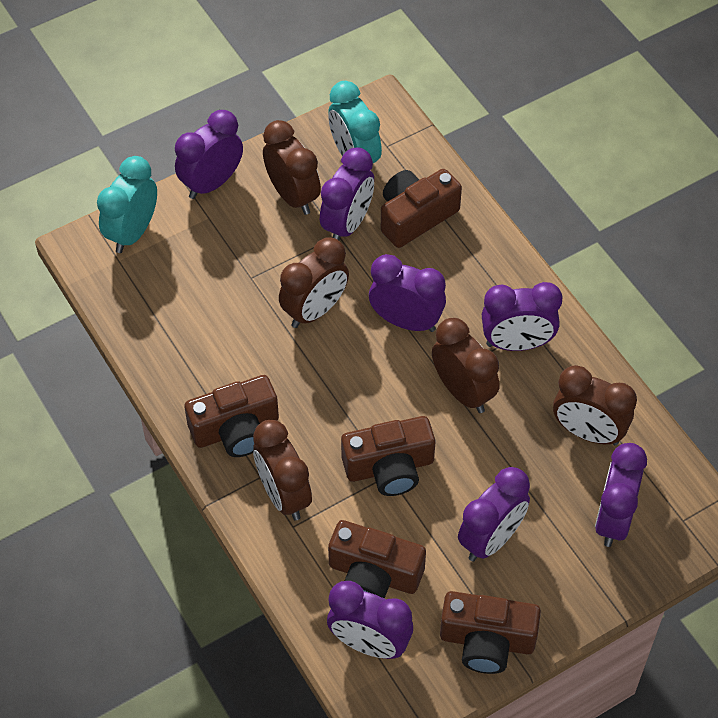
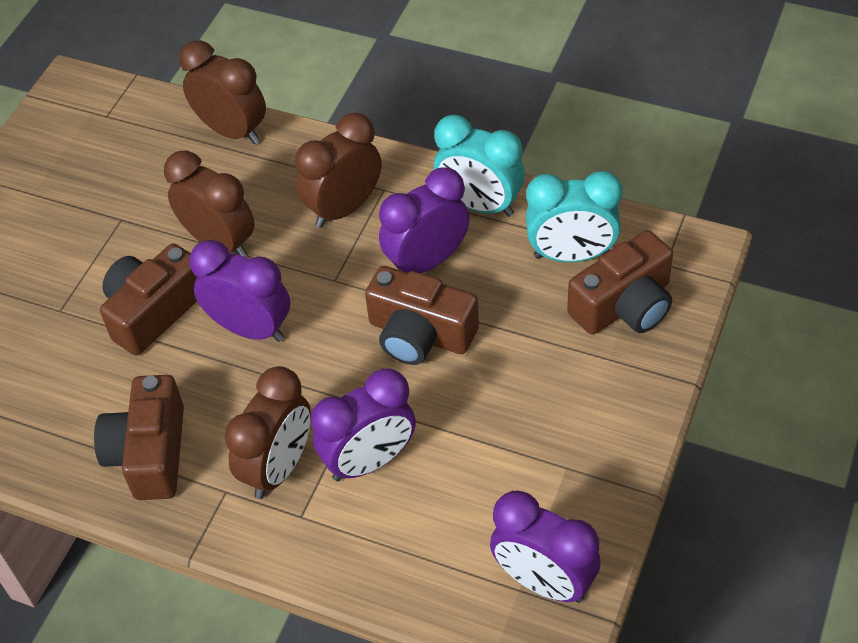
brown camera: 5 -> 4
brown clock: 5 -> 4
purple clock: 7 -> 4

